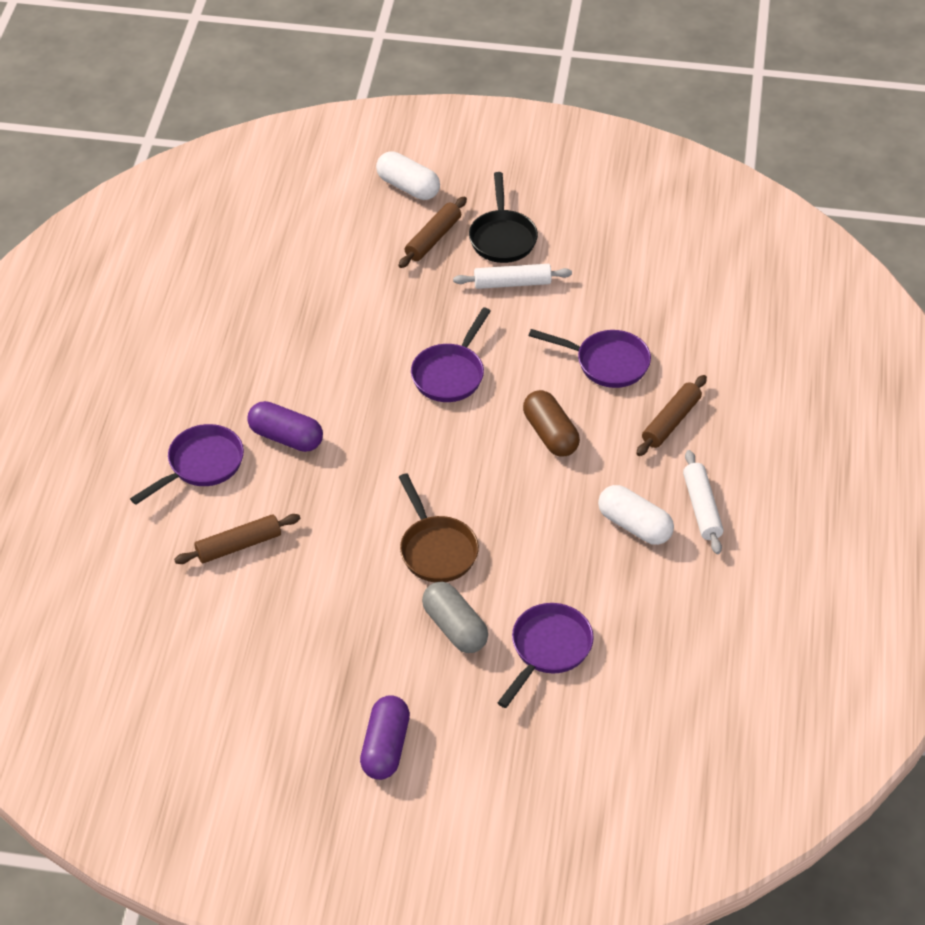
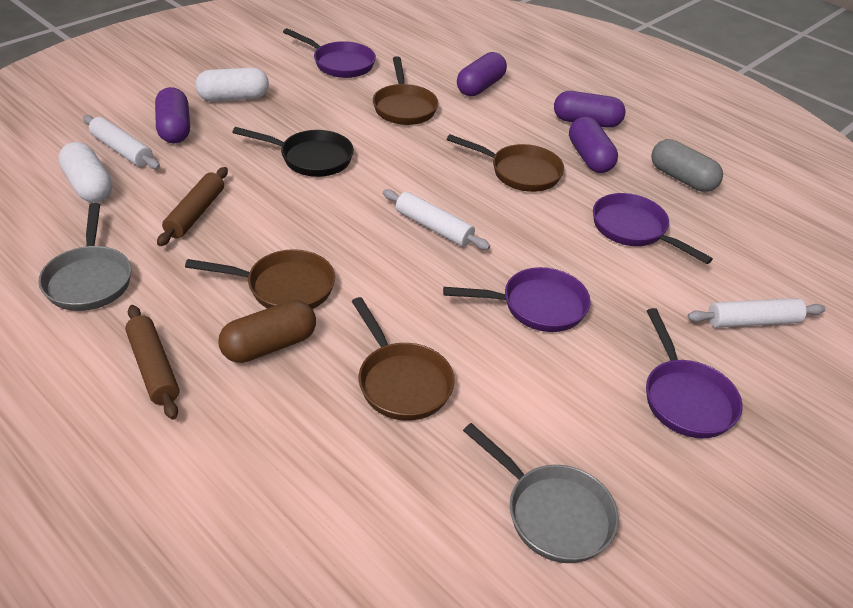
brown pan: 1 -> 4
brown rolling pin: 3 -> 2
grey pan: 0 -> 2
purple capsule: 2 -> 4
white rolling pin: 2 -> 3

